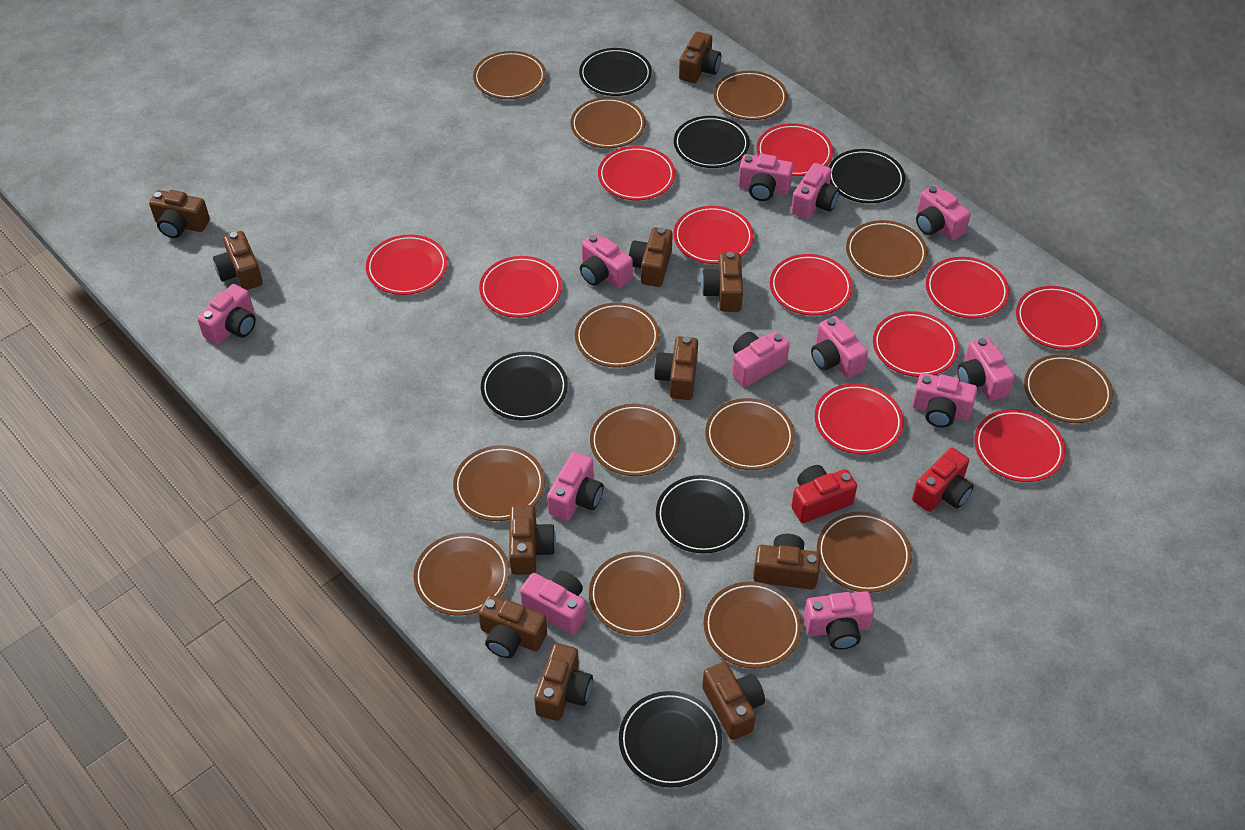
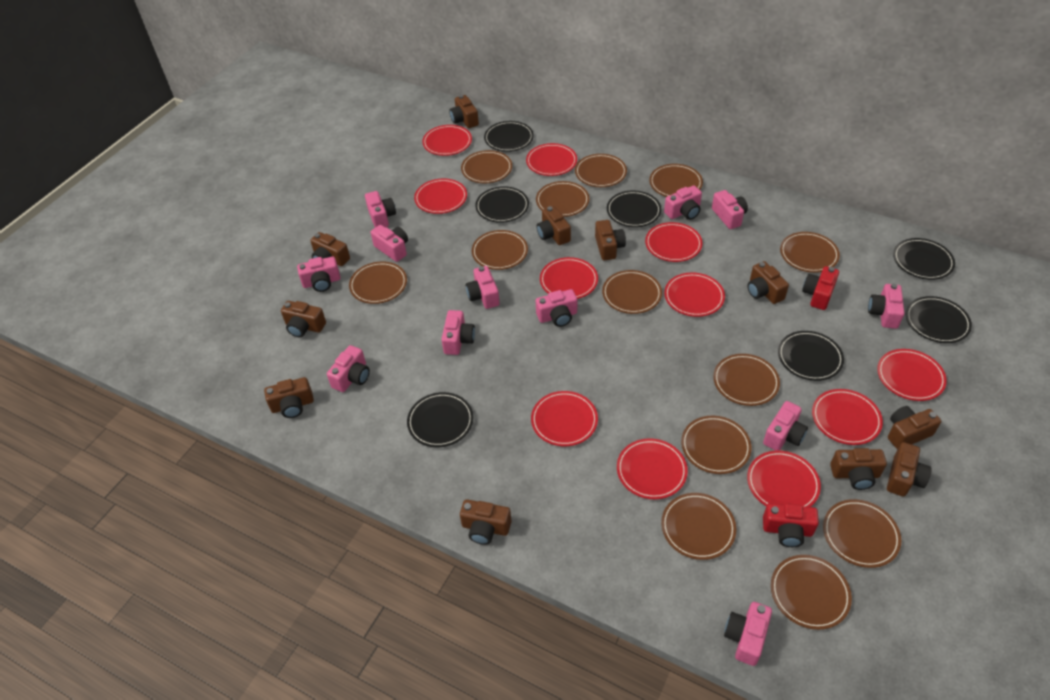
black plate: 6 -> 7

